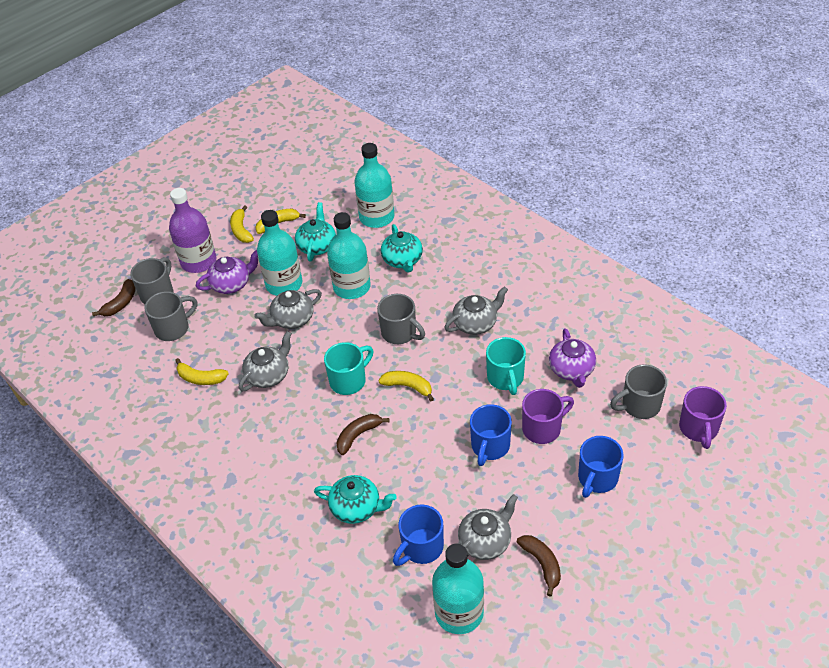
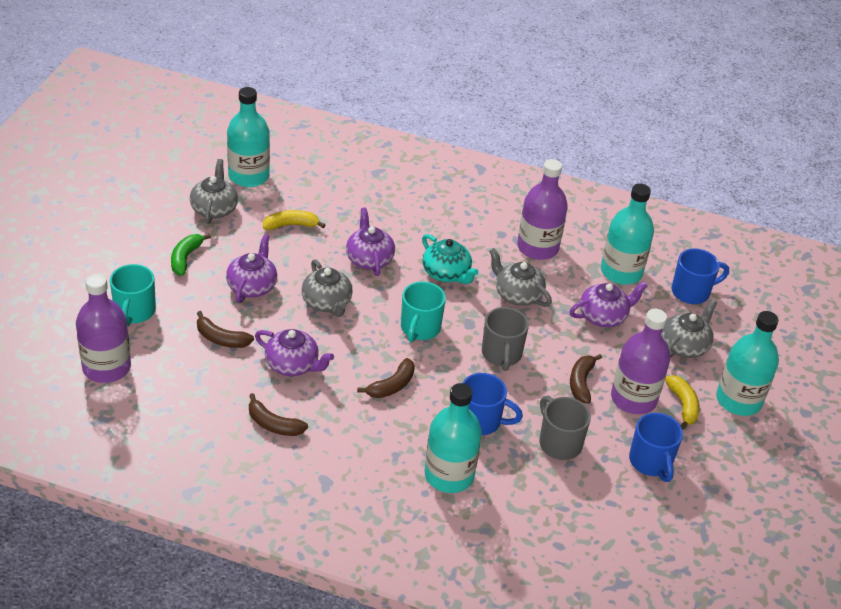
brown banana: 3 -> 4
green banana: 0 -> 1
grey mug: 4 -> 2
purple bottle: 1 -> 3
purple mug: 2 -> 0
purple teapot: 2 -> 4
turquoise teapot: 3 -> 1
yellow banana: 4 -> 2

